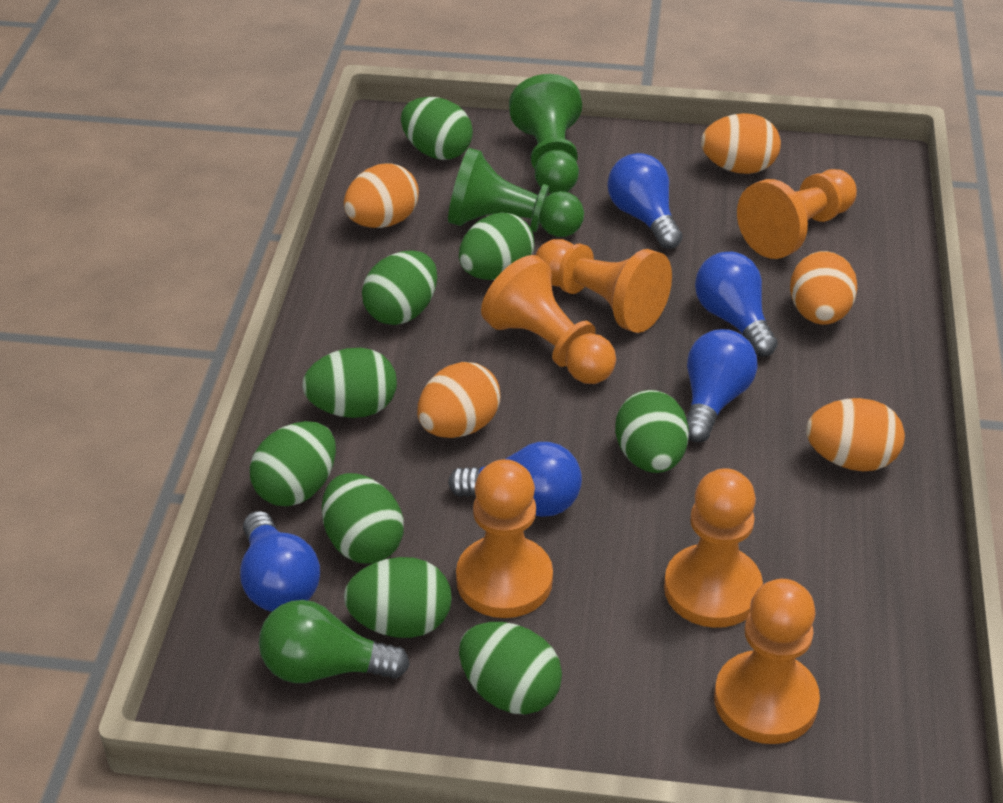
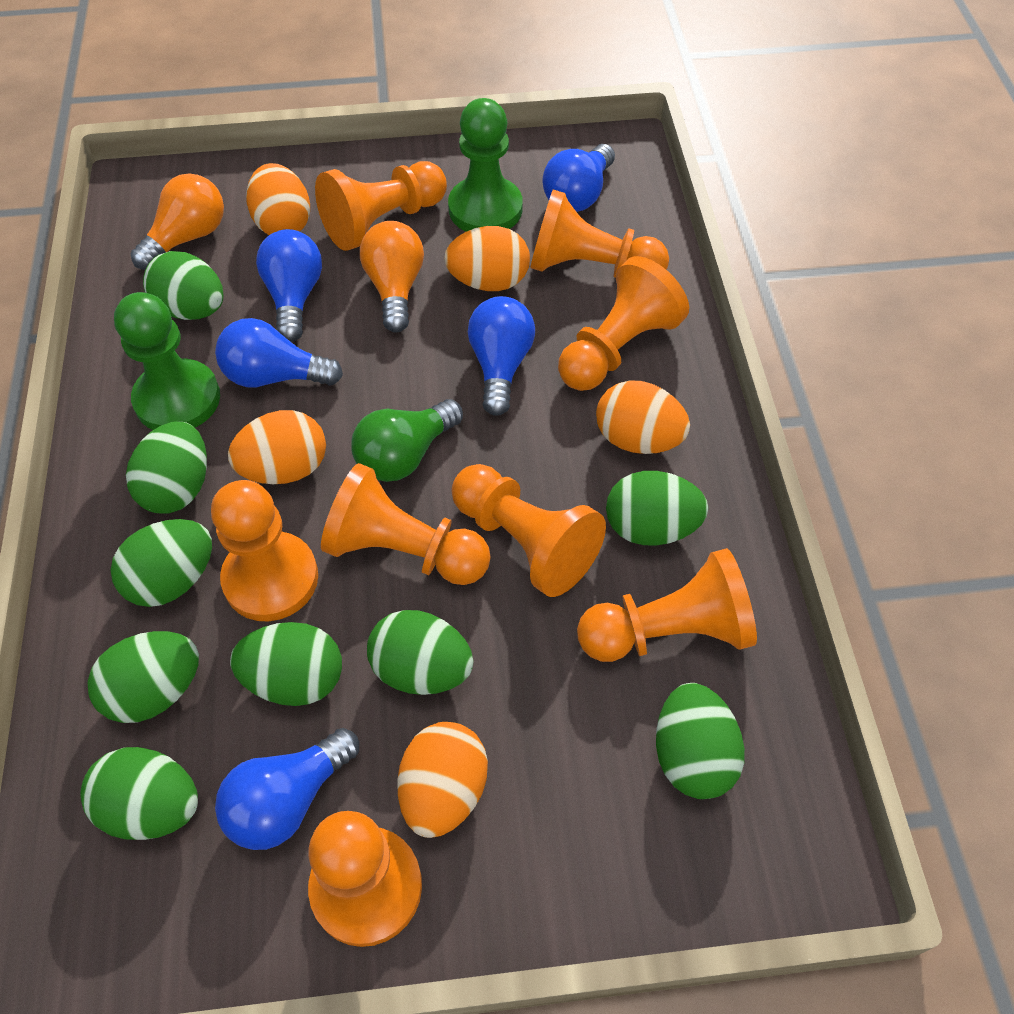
orange light bulb: 0 -> 2
orange pawn: 6 -> 8

